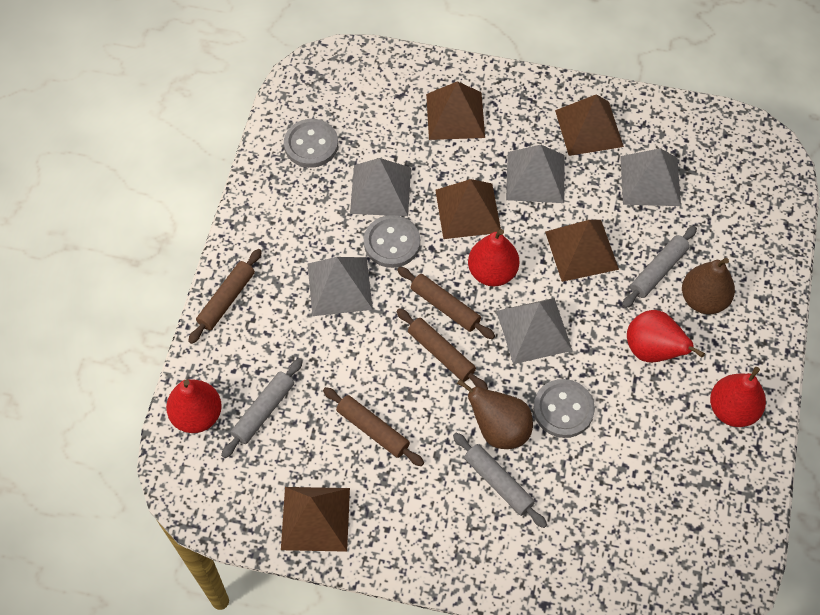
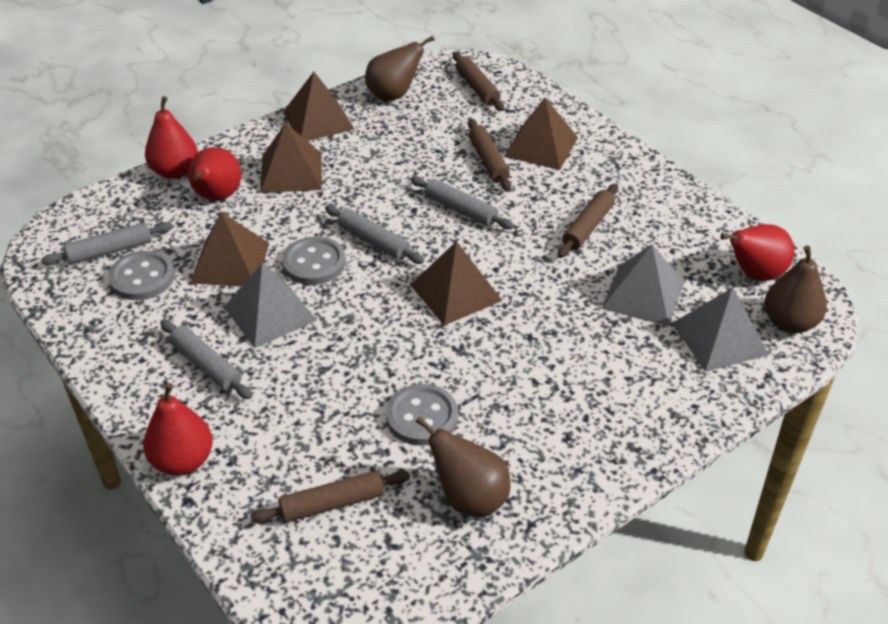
brown pear: 2 -> 3
grey pyramid: 5 -> 3
grey rolling pin: 3 -> 4

